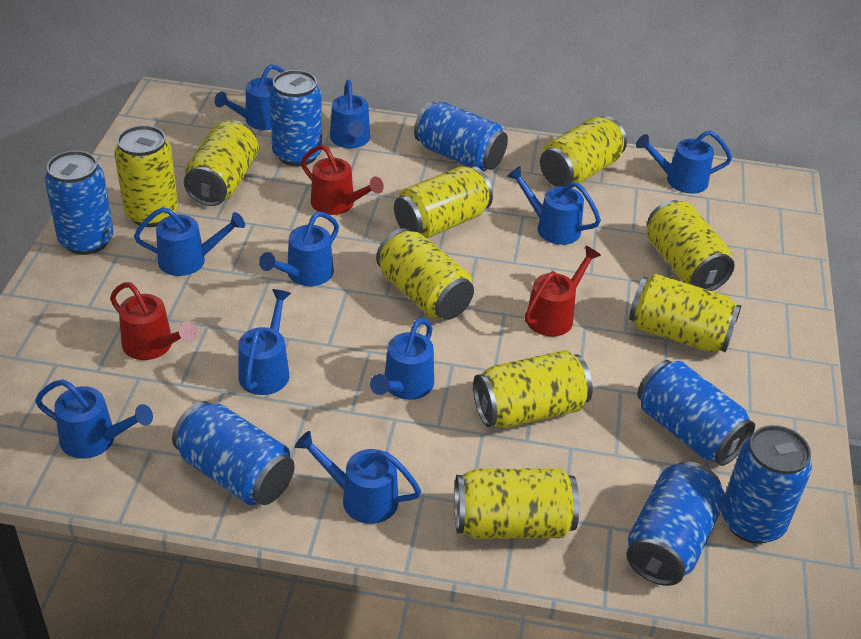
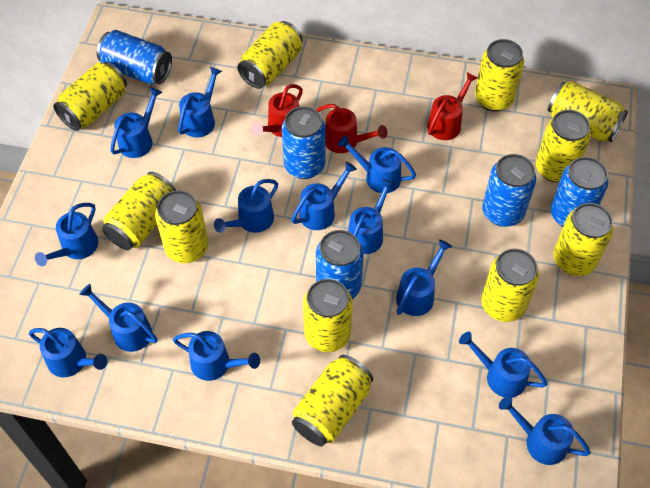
blue can: 7 -> 5
blue watering can: 10 -> 13
yellow can: 9 -> 11

